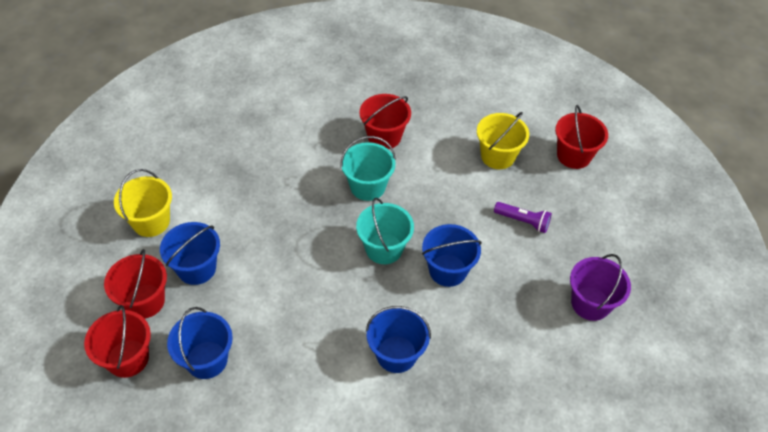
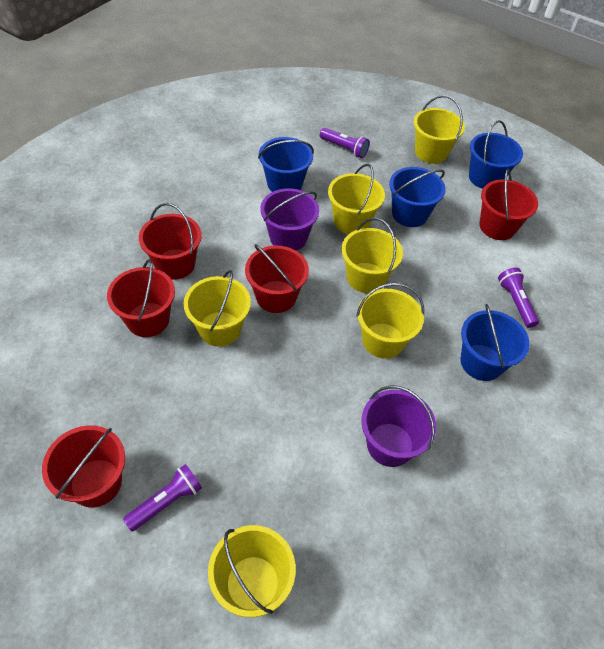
purple bucket: 1 -> 2
purple flashlight: 1 -> 3
red bucket: 4 -> 5
turquoise bucket: 2 -> 0
yellow bucket: 2 -> 6

